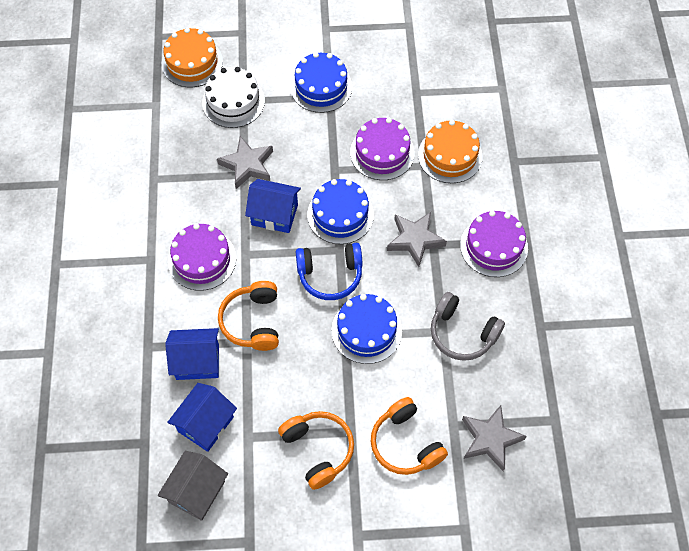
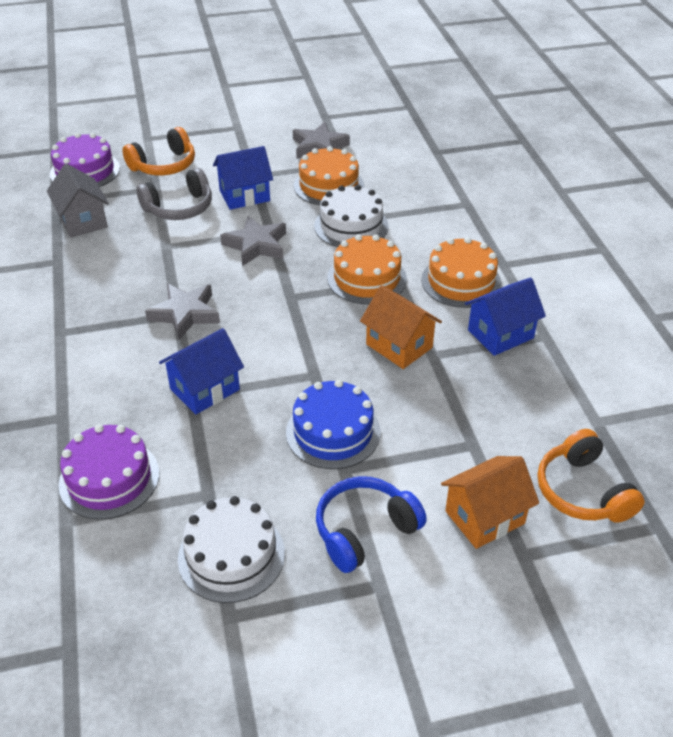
blue cake: 3 -> 1
orange cake: 2 -> 3
orange headphones: 3 -> 2
orange house: 0 -> 2
purple cake: 3 -> 2
white cake: 1 -> 2

